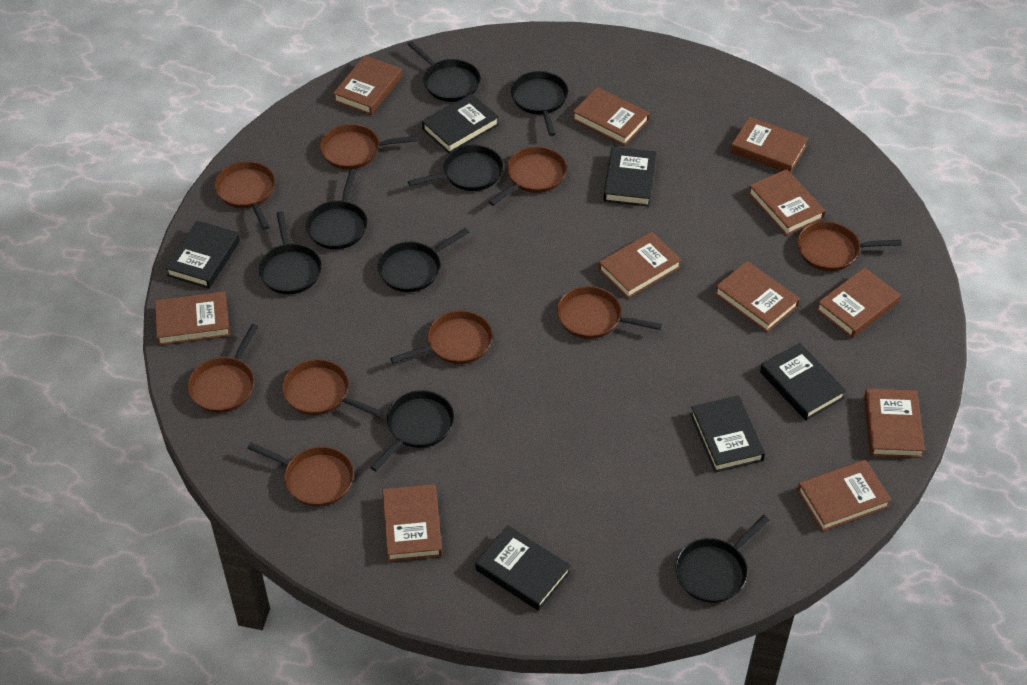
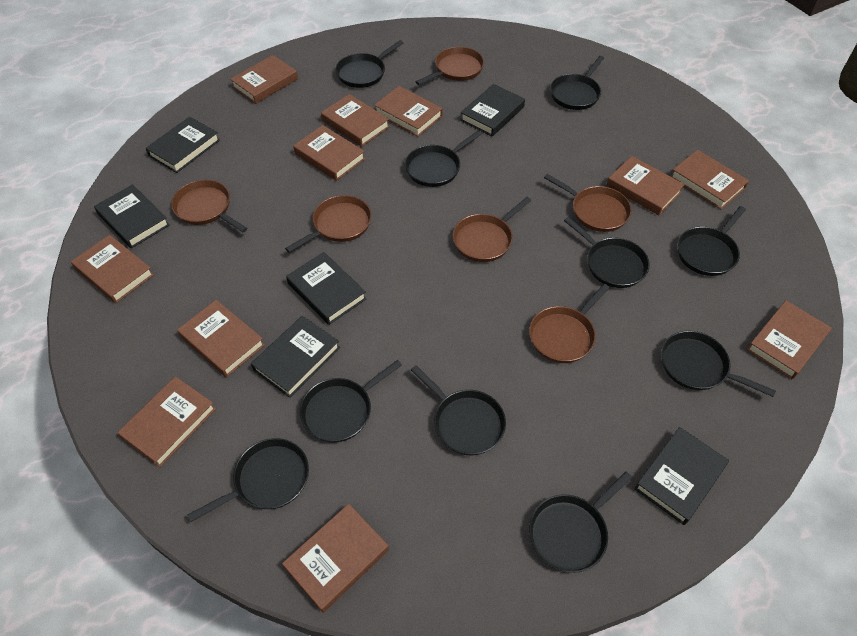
black pan: 8 -> 10
brown pan: 9 -> 6

